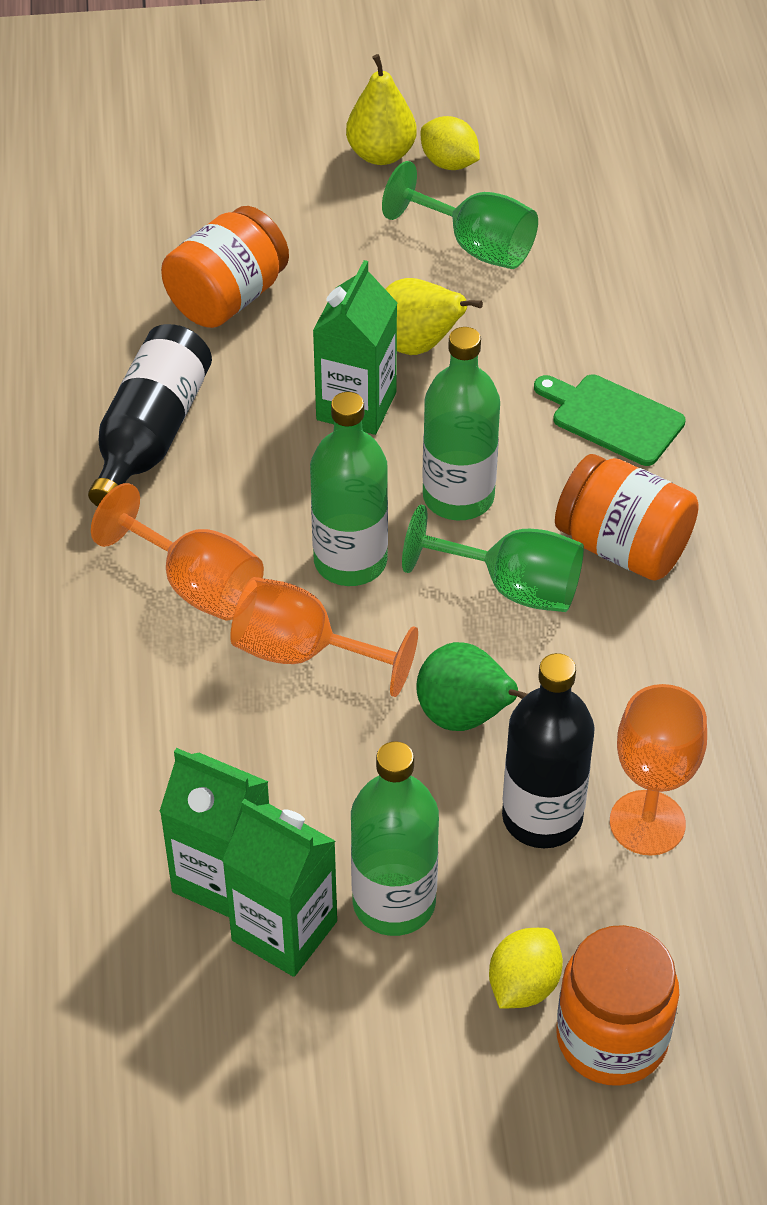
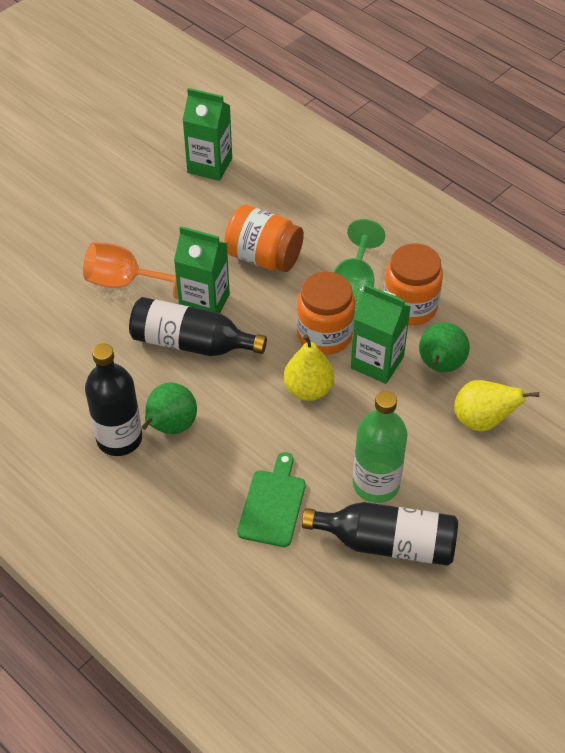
black bottle: 2 -> 3
green bottle: 3 -> 1
green goblet: 2 -> 1
green pear: 1 -> 2
orange goblet: 3 -> 1
yellow lemon: 2 -> 0

